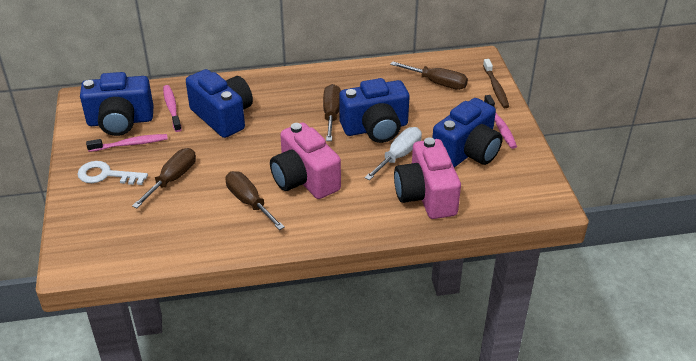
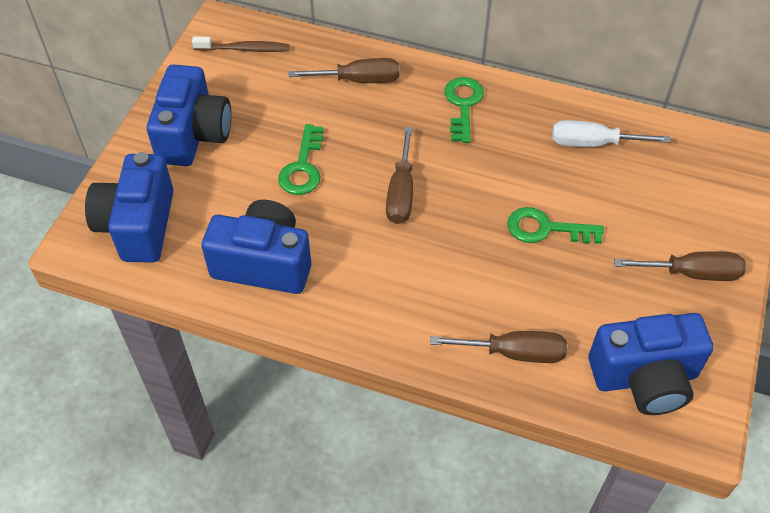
green key: 0 -> 3
pink camera: 2 -> 0
pink toothbrush: 3 -> 0
white key: 1 -> 0

